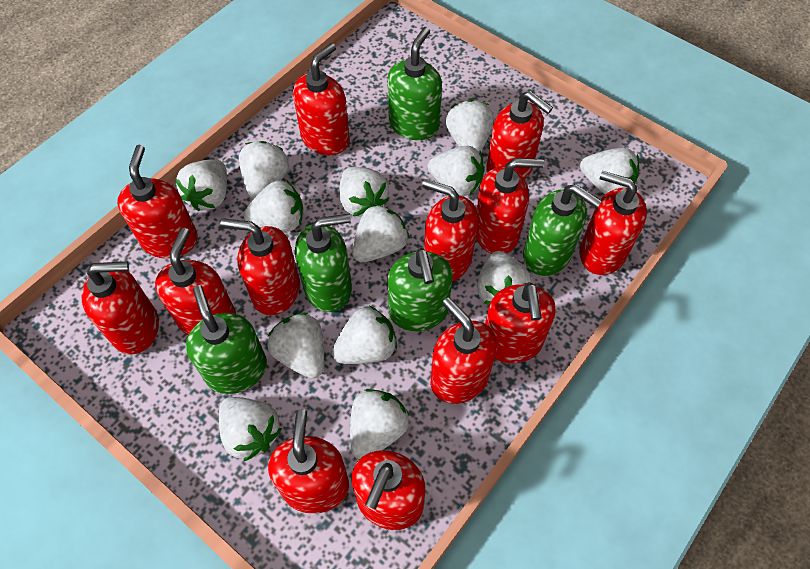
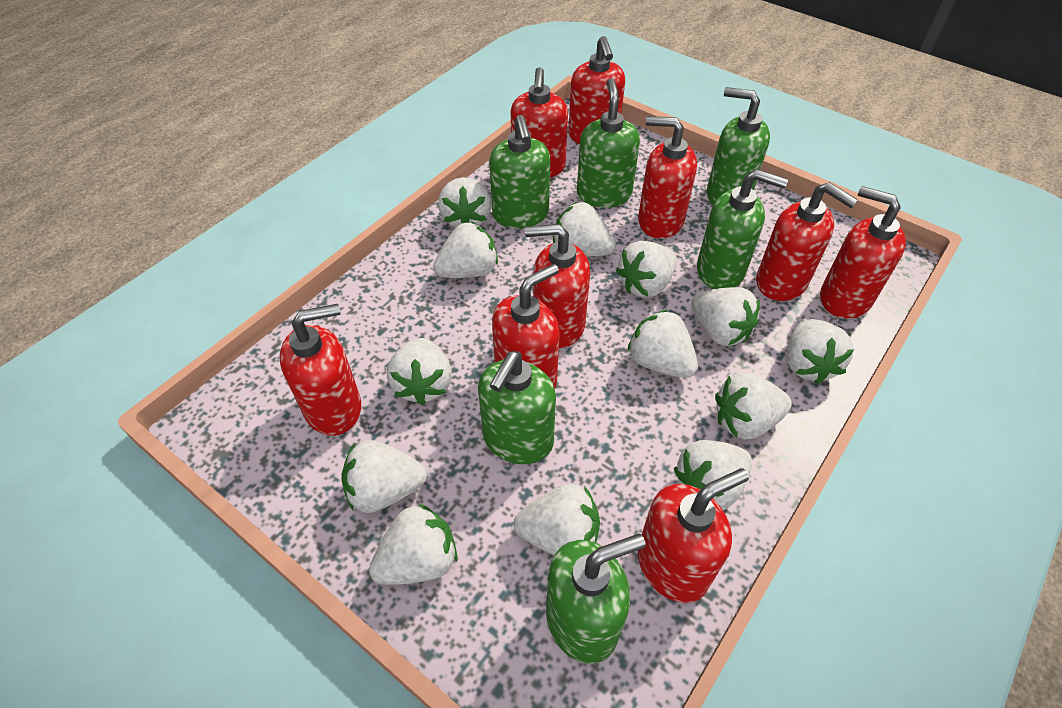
green soap dispenser: 5 -> 6
red soap dispenser: 13 -> 9

